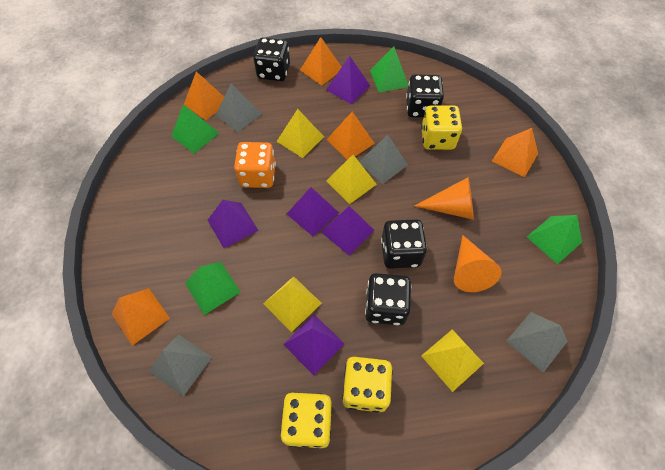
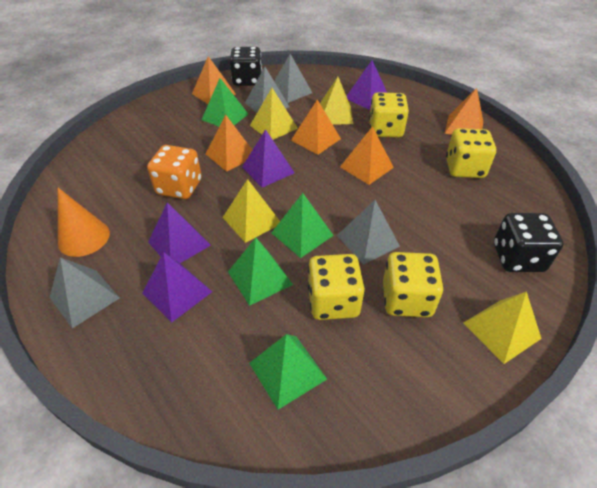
black dice: 4 -> 2
orange cone: 2 -> 1
purple pyramid: 5 -> 4
yellow dice: 3 -> 4

